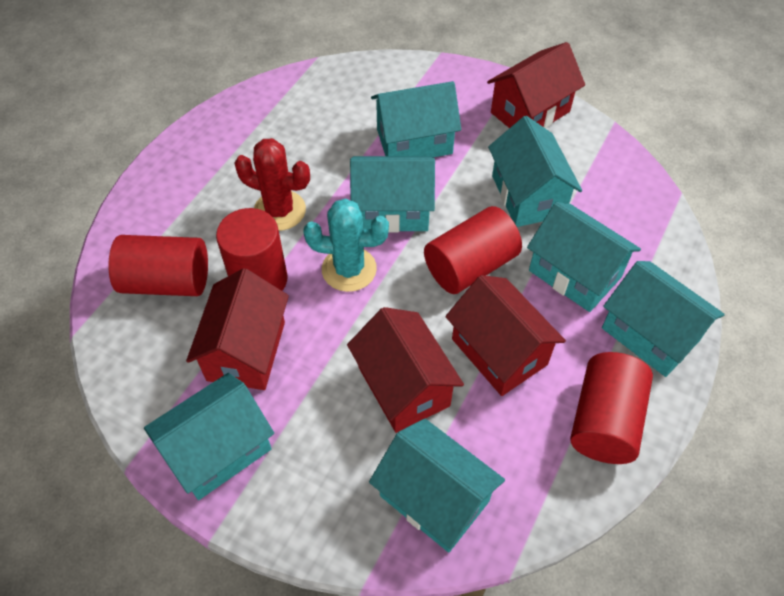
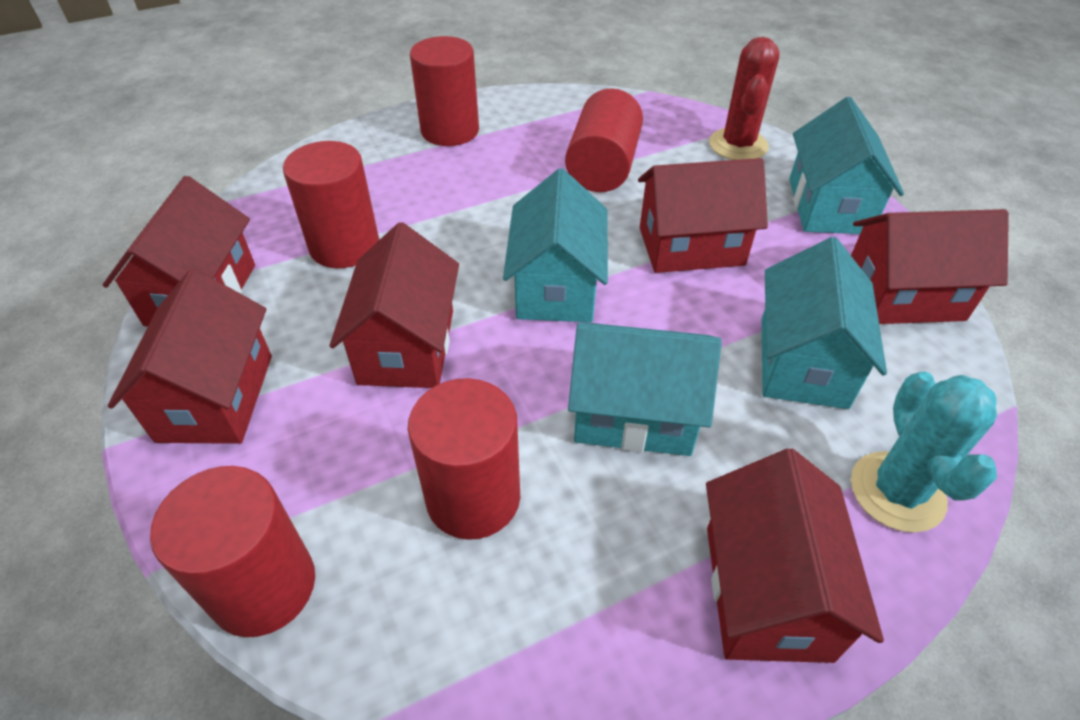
red cylinder: 4 -> 5
red house: 4 -> 6
turquoise house: 7 -> 4

